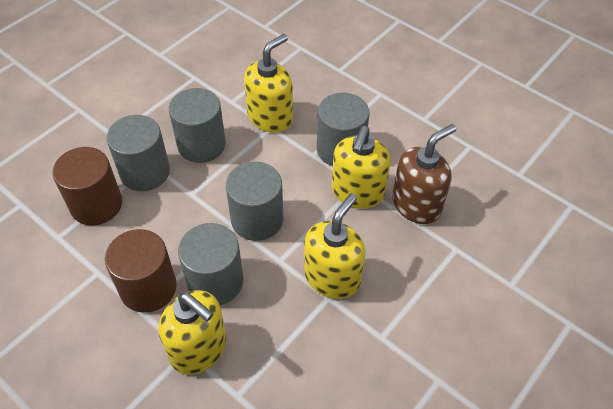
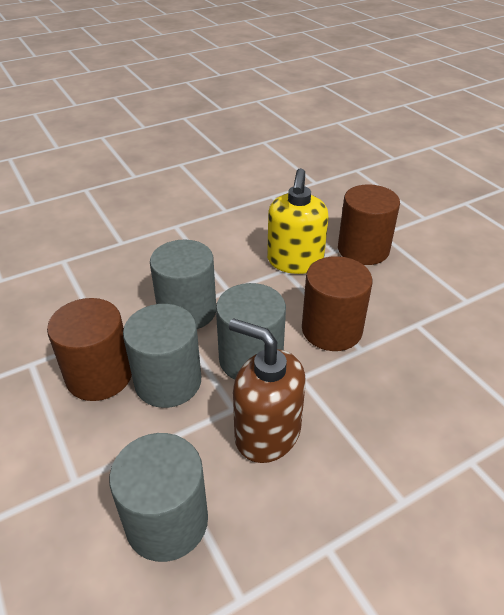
brown cylinder: 2 -> 3
grey cylinder: 5 -> 4
yellow soap dispenser: 4 -> 1

